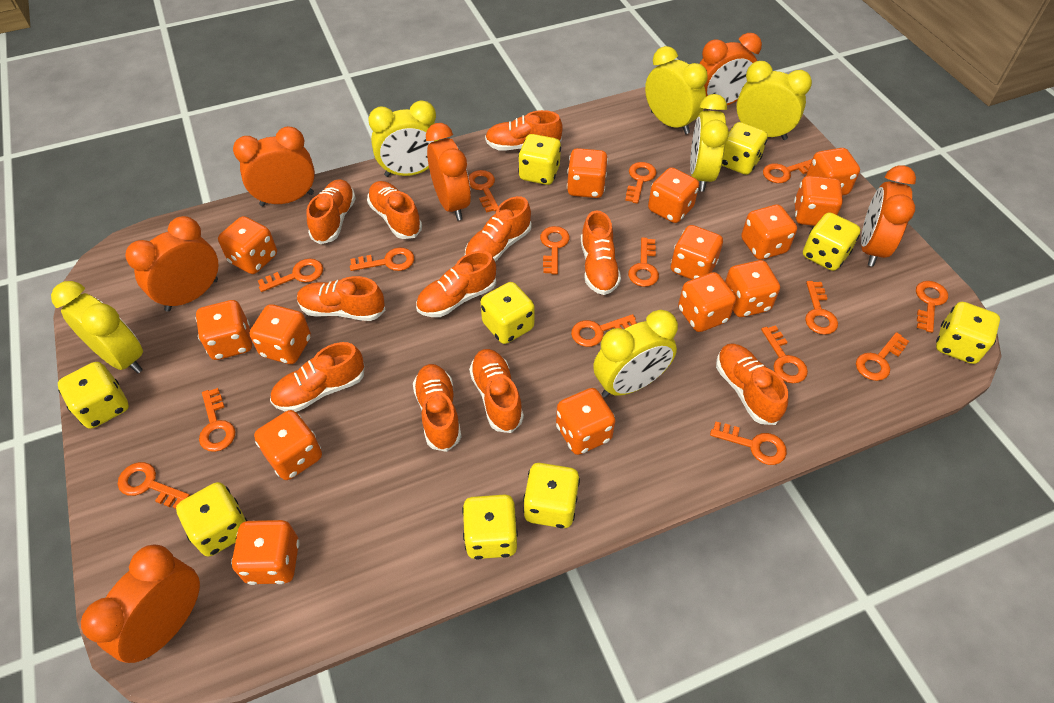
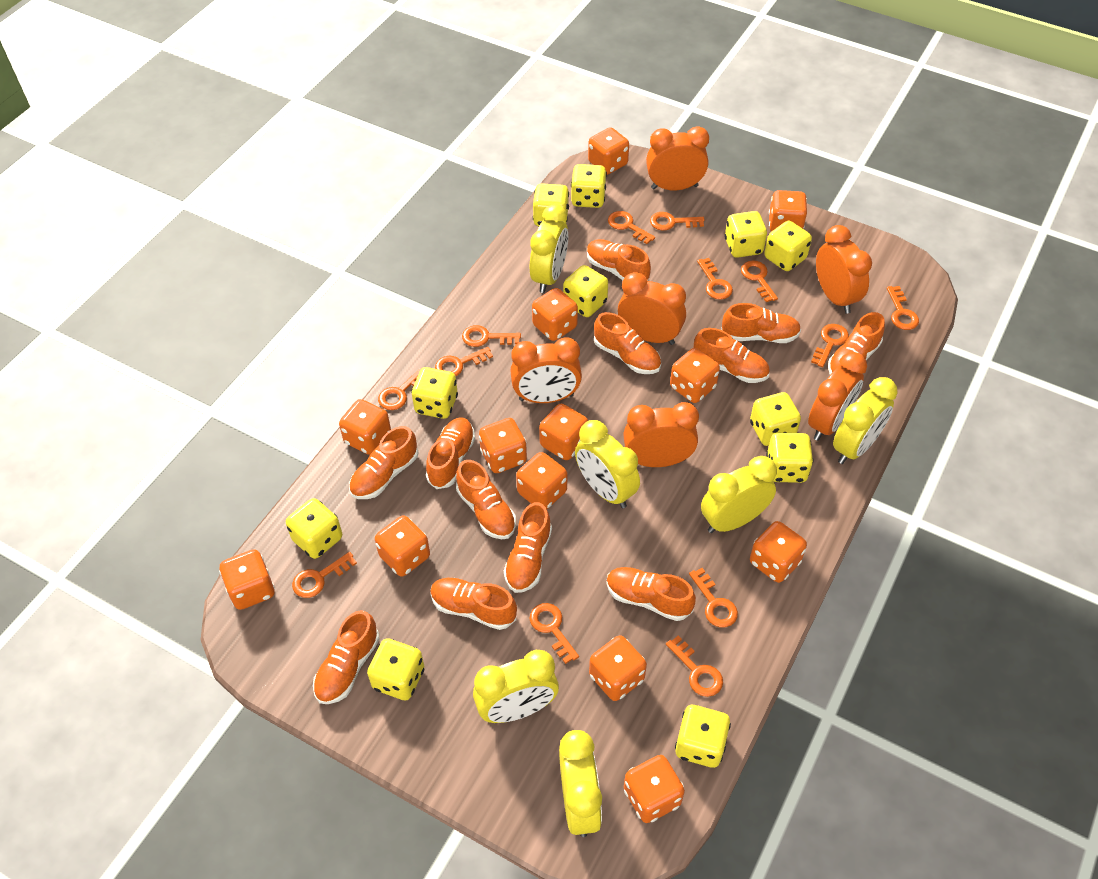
orange dice: 14 -> 13
orange key: 15 -> 13
orange shoe: 11 -> 12
yellow dice: 9 -> 11

